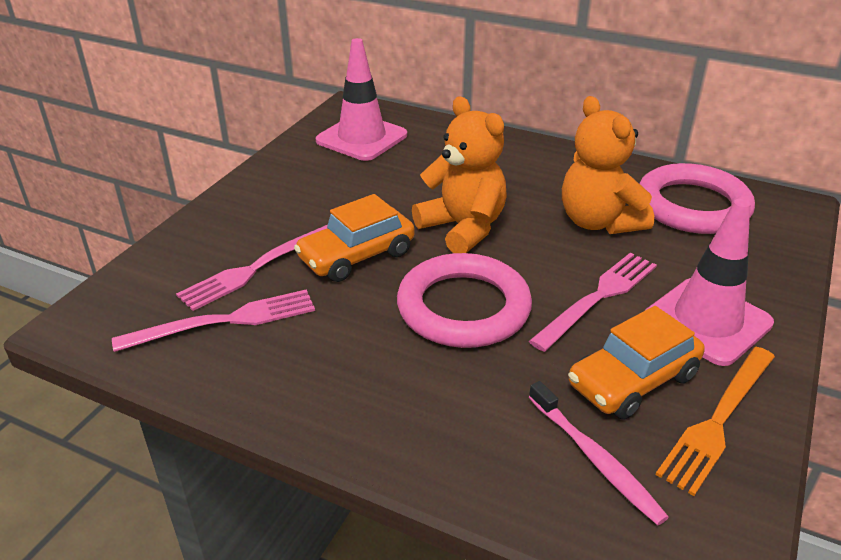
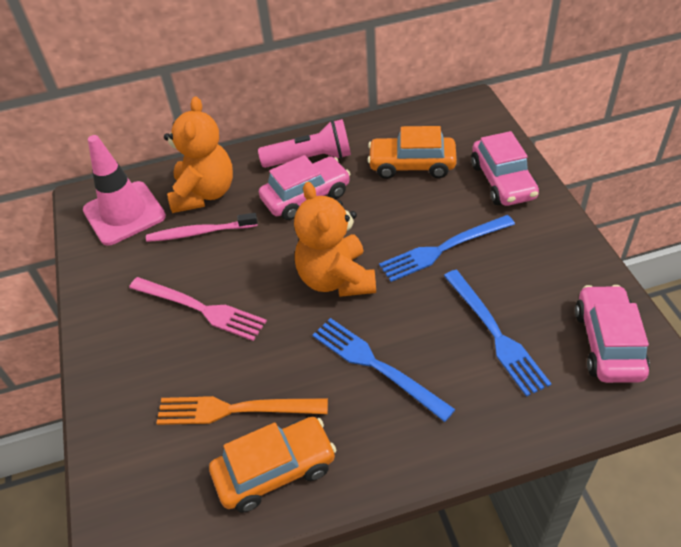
blue fork: 0 -> 3
pink car: 0 -> 3
pink flashlight: 0 -> 1
pink fork: 3 -> 1
pink ring: 2 -> 0
pink traffic cone: 2 -> 1

